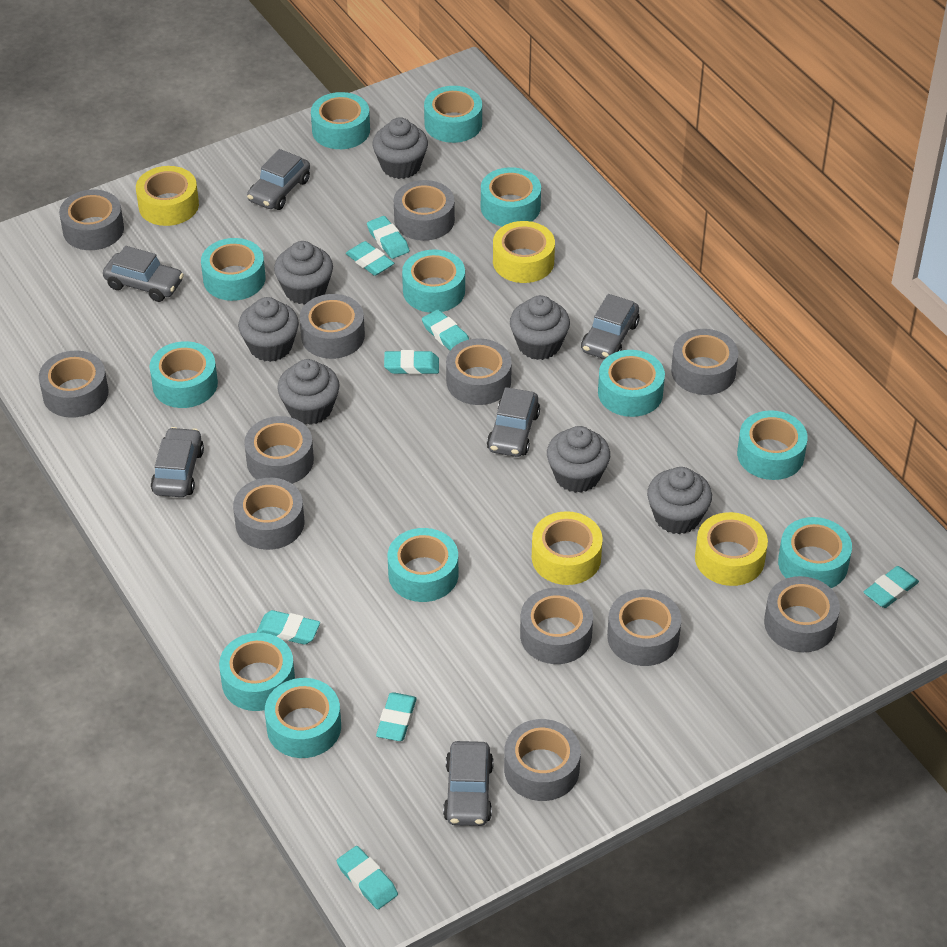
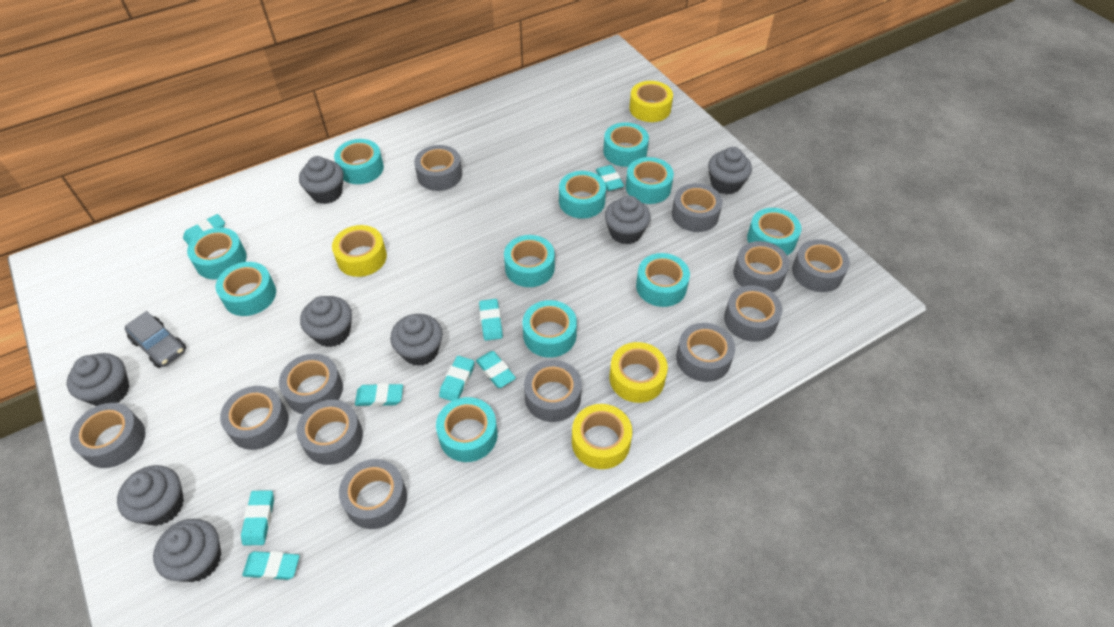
grey car: 6 -> 1
grey cupcake: 7 -> 8
turquoise tape: 12 -> 11

